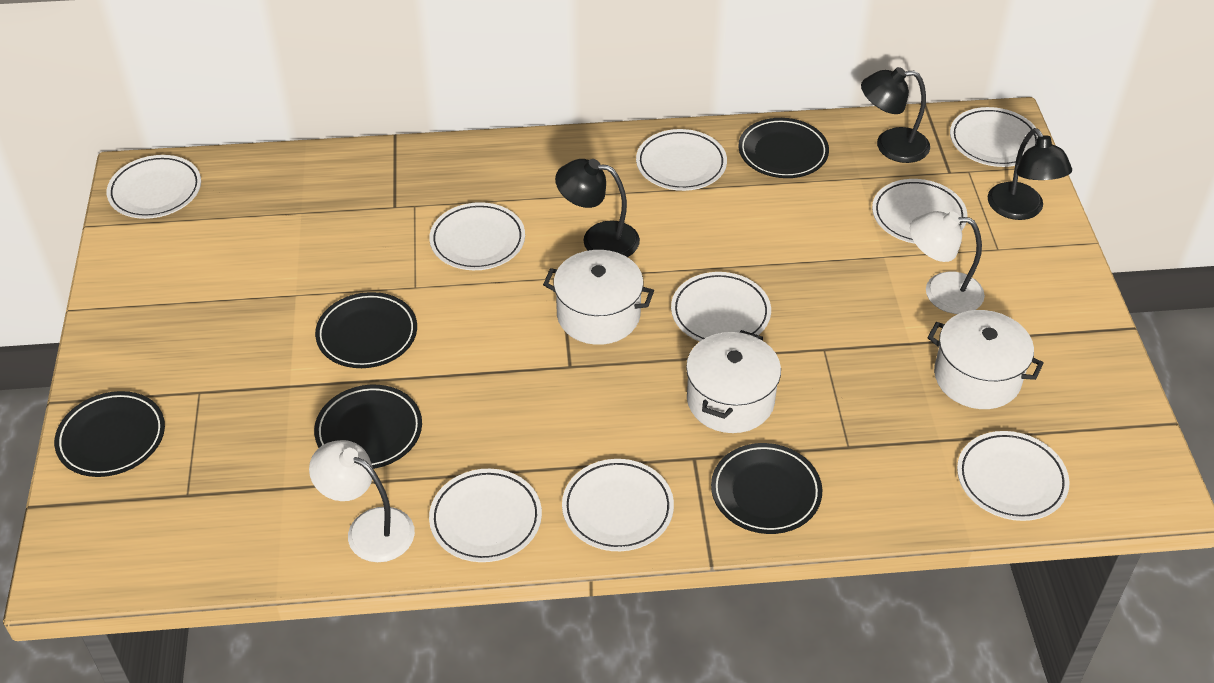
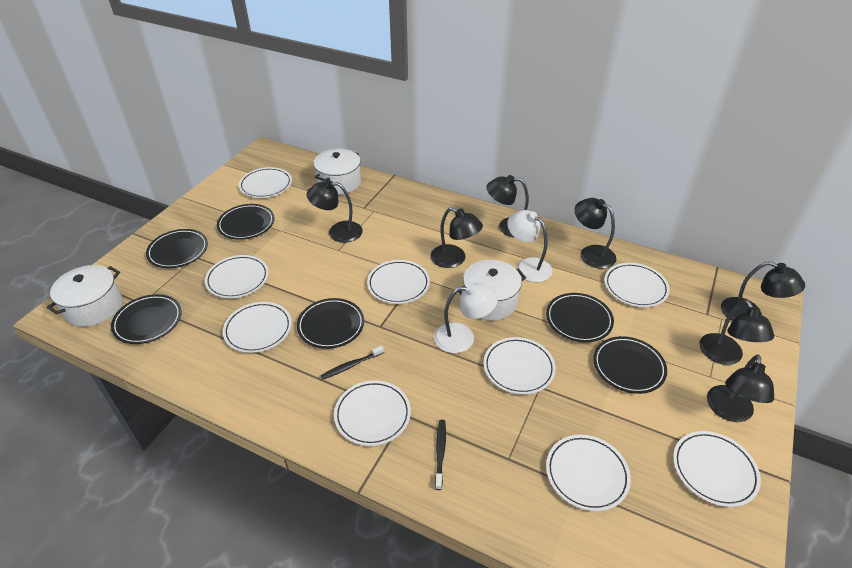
black lamp: 3 -> 7
black plate: 5 -> 6
black toothbrush: 0 -> 2

